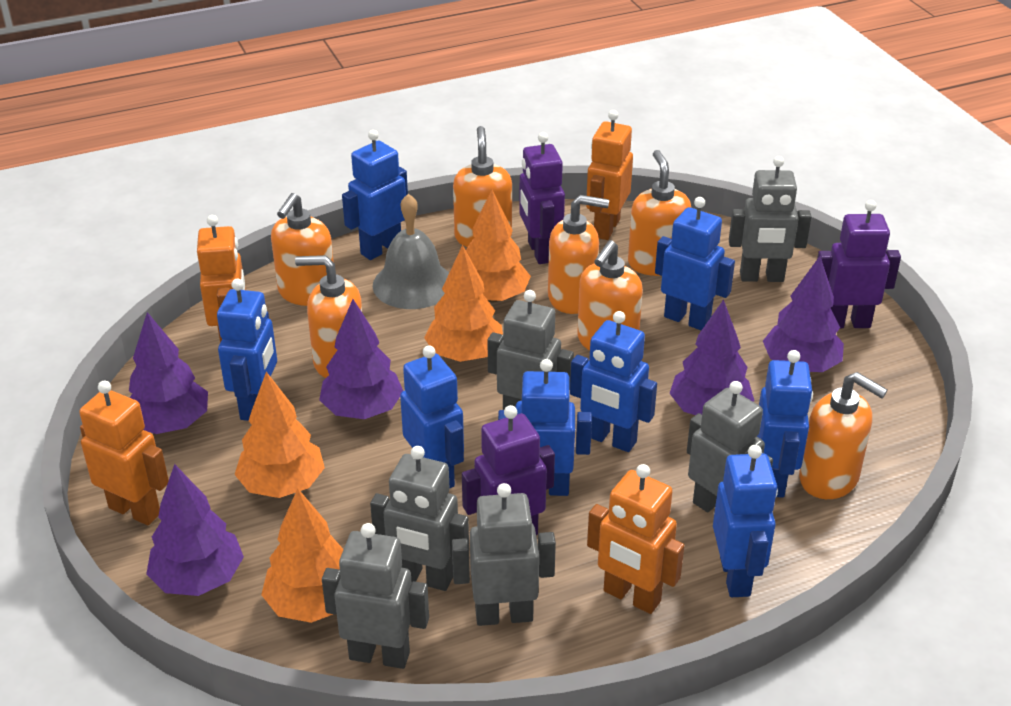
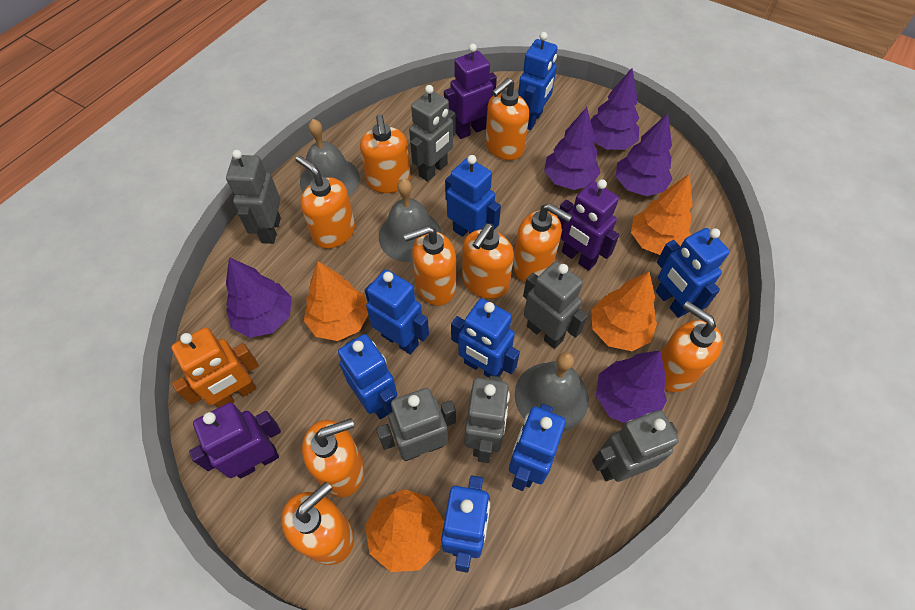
grey bell: 1 -> 3
orange robot: 4 -> 1
orange soap dispenser: 7 -> 9

